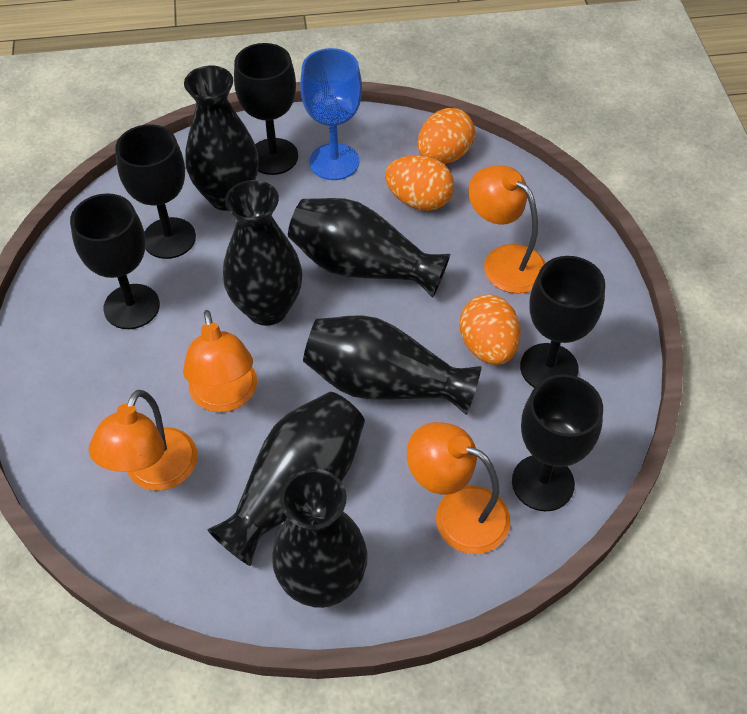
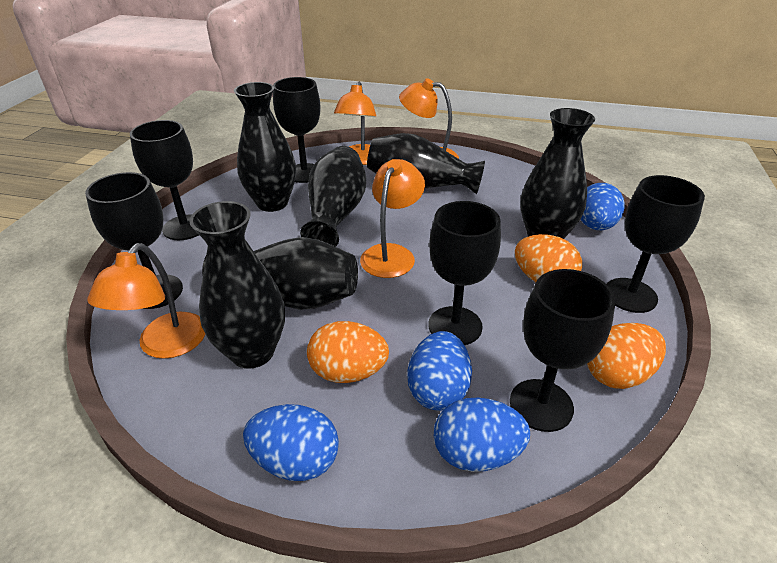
black goblet: 5 -> 6
blue egg: 0 -> 4
blue goblet: 1 -> 0

